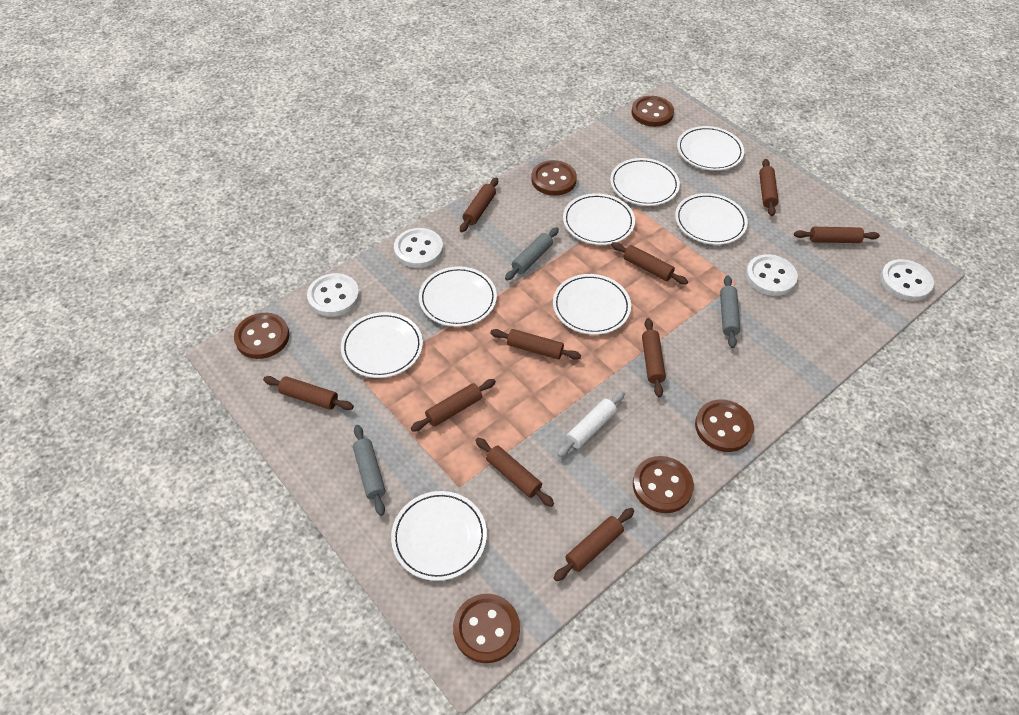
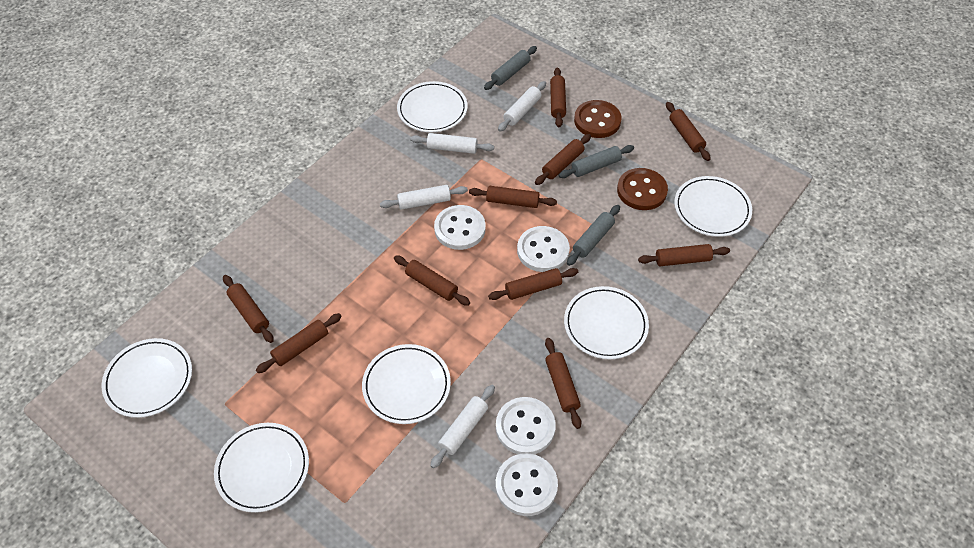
brown button: 6 -> 2
white plate: 8 -> 6
white rolling pin: 1 -> 4

